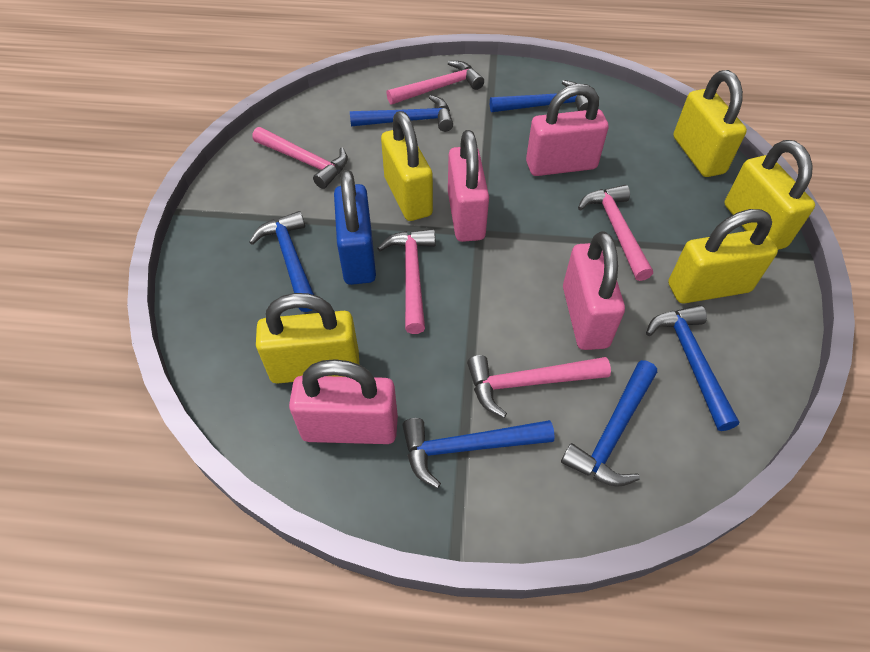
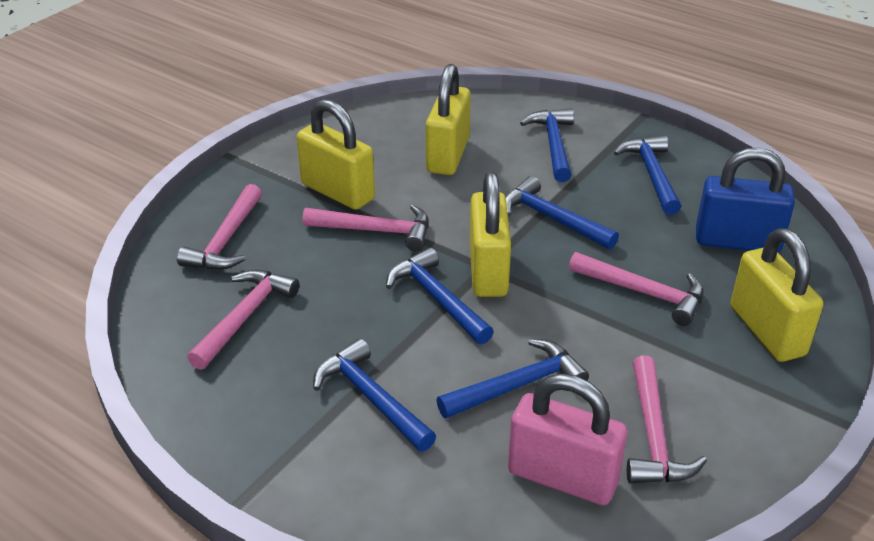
pink padlock: 4 -> 1
yellow padlock: 5 -> 4

